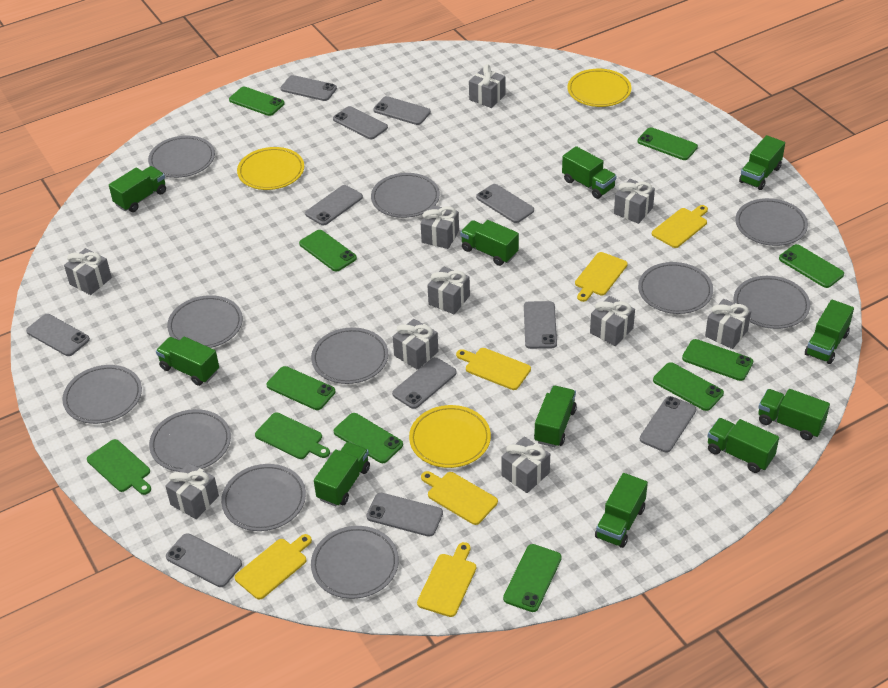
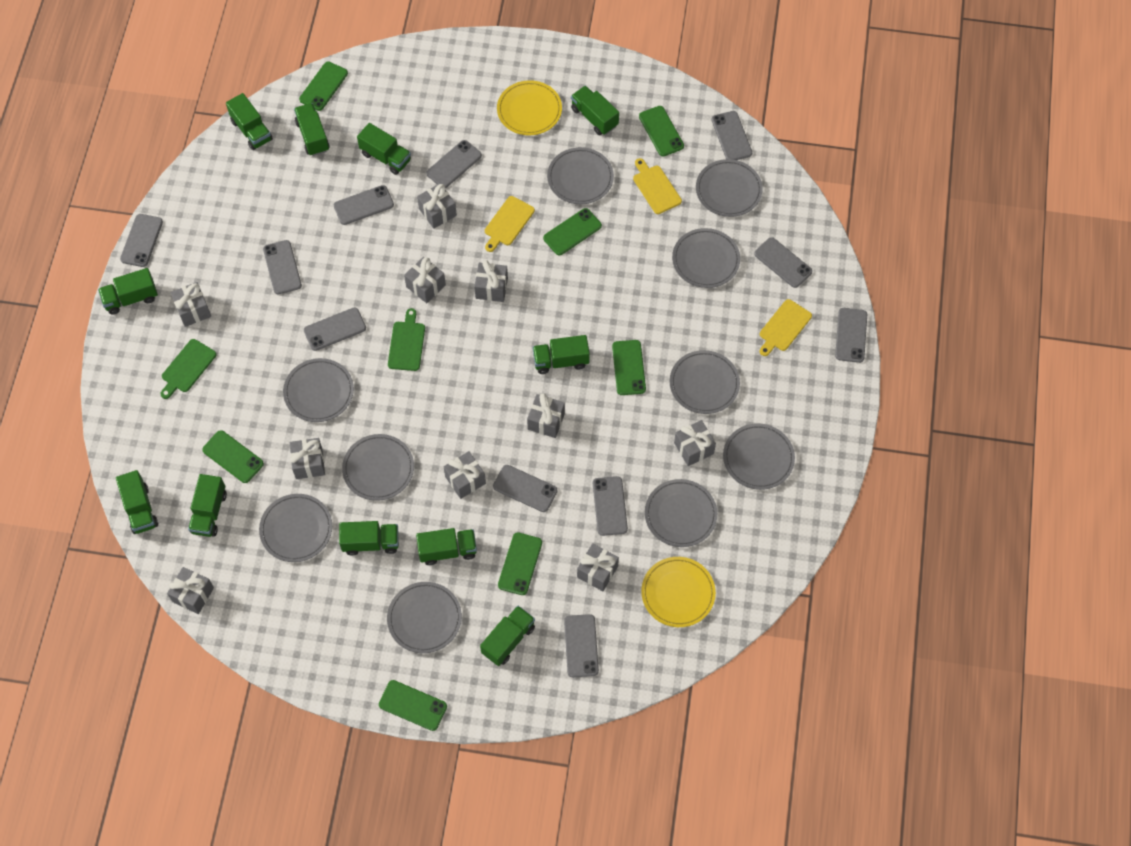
green phone: 9 -> 7
grey plate: 11 -> 10
yellow cutting board: 6 -> 3
yellow plate: 3 -> 2

